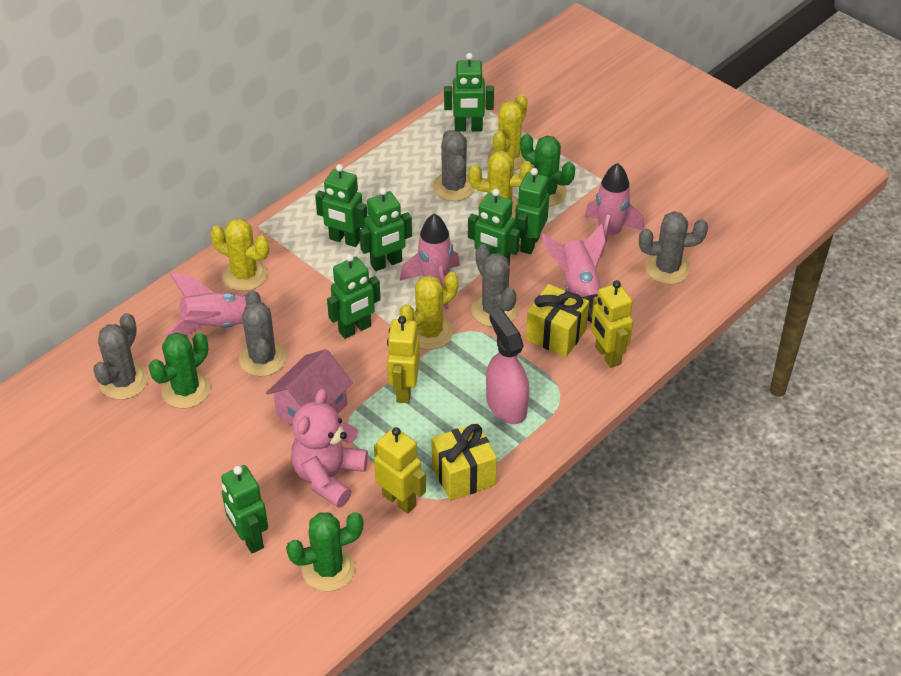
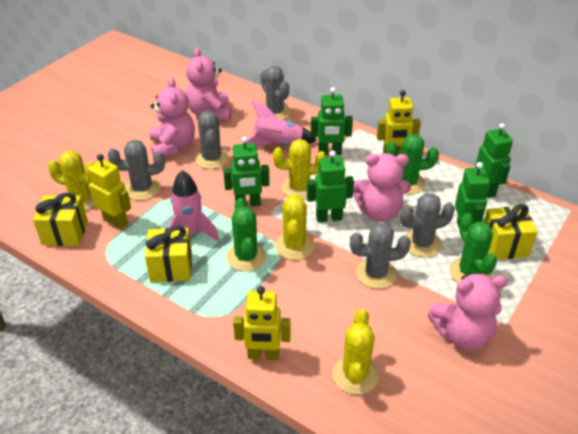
green robot: 7 -> 5
pink house: 1 -> 0
pink rocket: 4 -> 2
pink spray bottle: 1 -> 0
pink teddy bear: 1 -> 4
yellow gift: 2 -> 3

